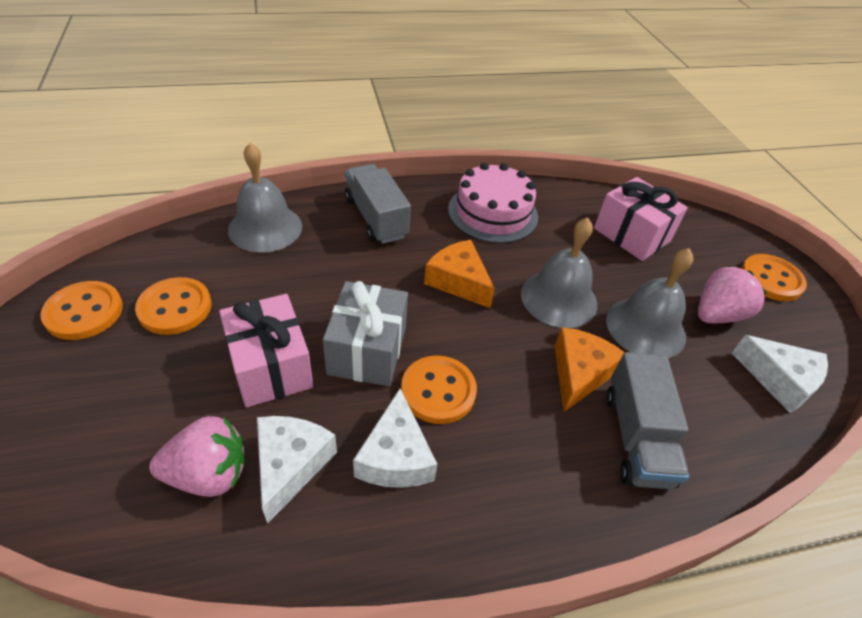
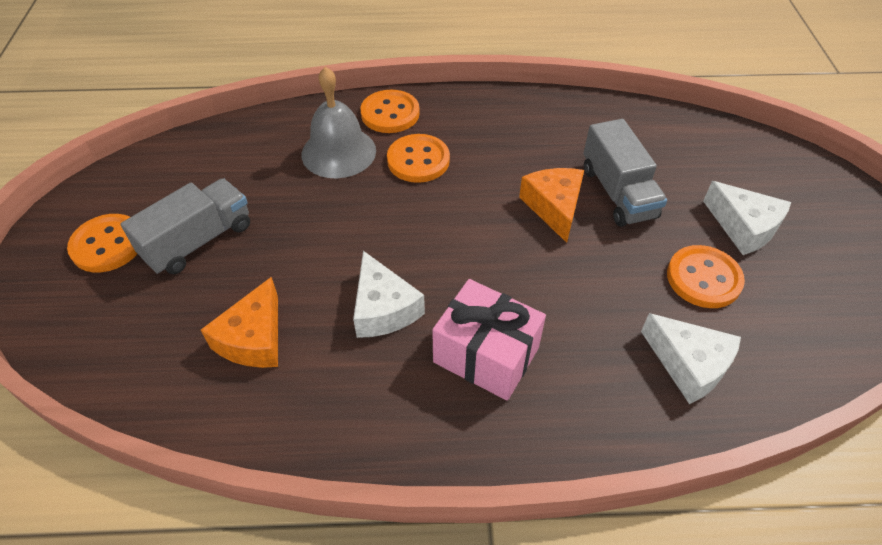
grey bell: 3 -> 1
grey gift: 1 -> 0
pink cake: 1 -> 0
pink gift: 2 -> 1
pink strawberry: 2 -> 0

